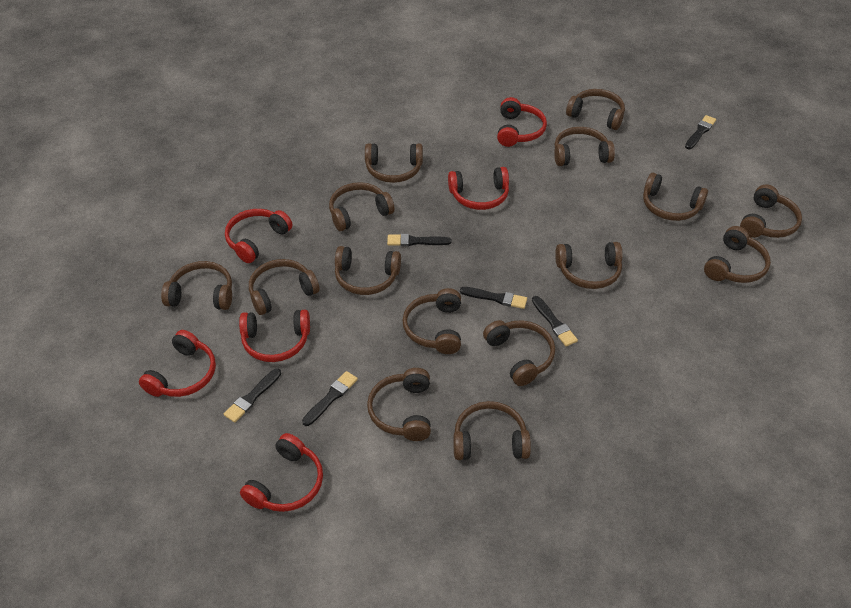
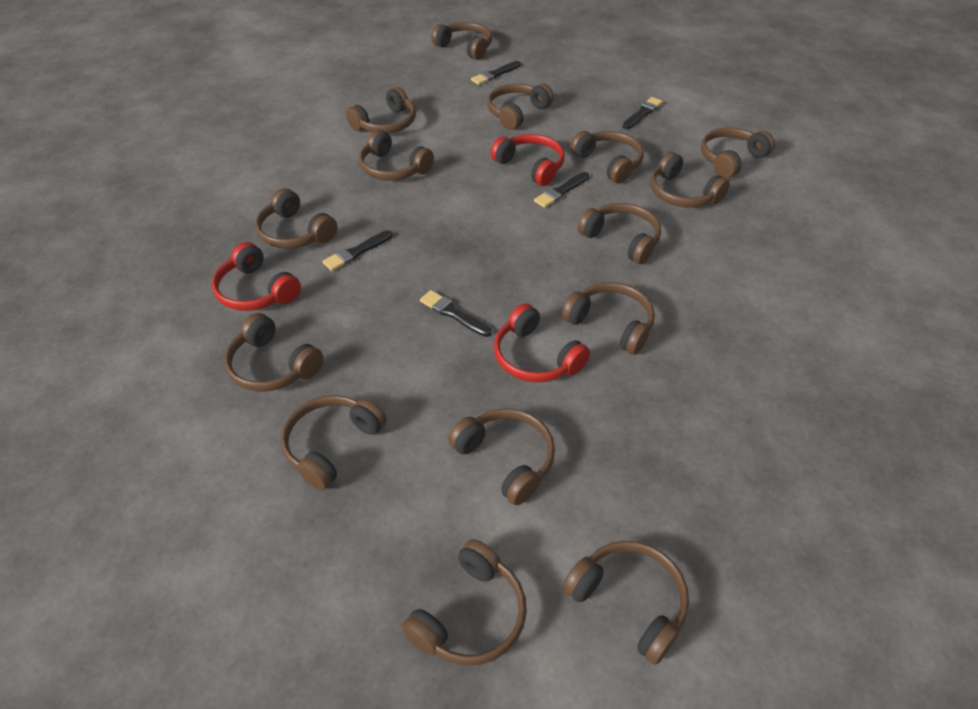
black brush: 6 -> 5
red headphones: 6 -> 3

